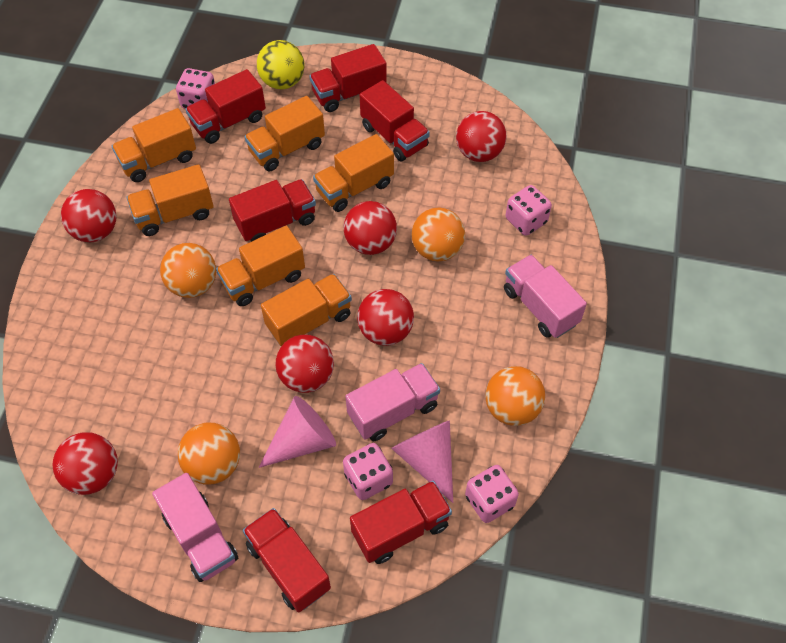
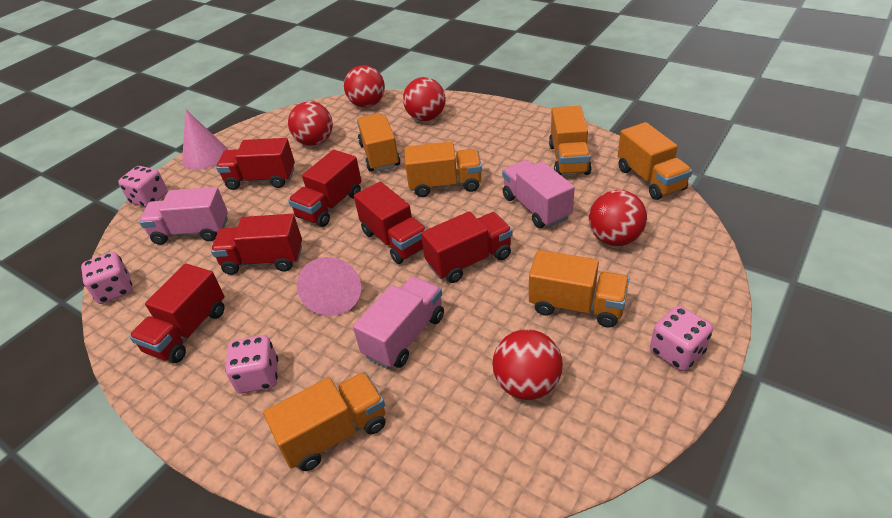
orange ball: 4 -> 0
red ball: 6 -> 5
yellow ball: 1 -> 0

